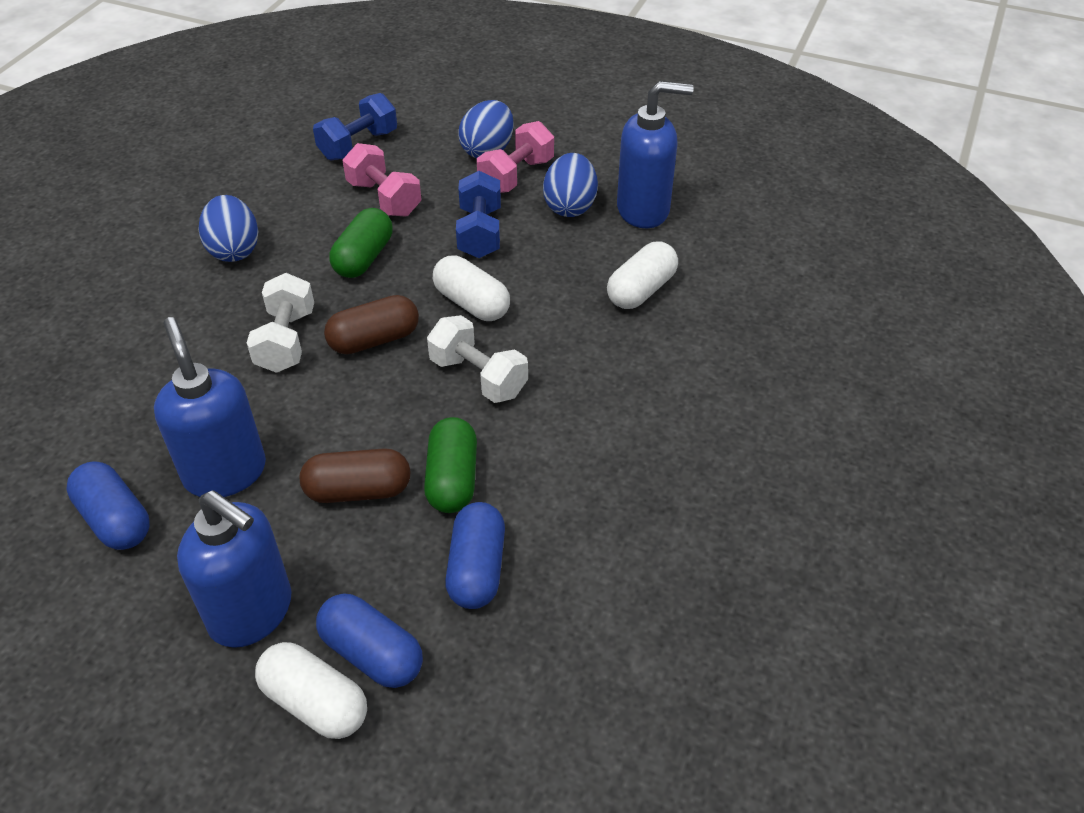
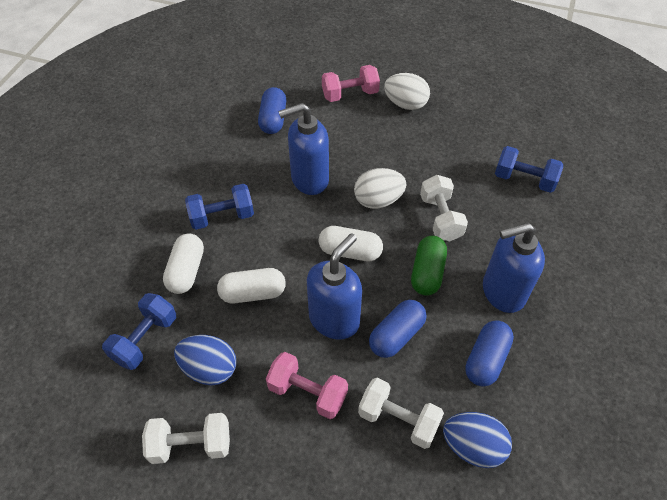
blue dumbbell: 2 -> 3
blue egg: 3 -> 2
brown capsule: 2 -> 0
green capsule: 2 -> 1
white dumbbell: 2 -> 3
white egg: 0 -> 2

